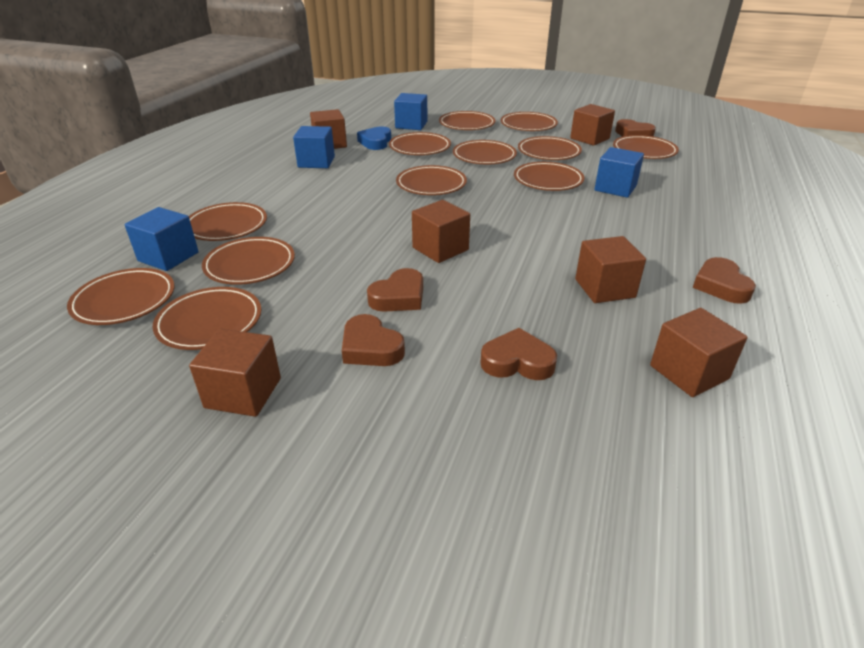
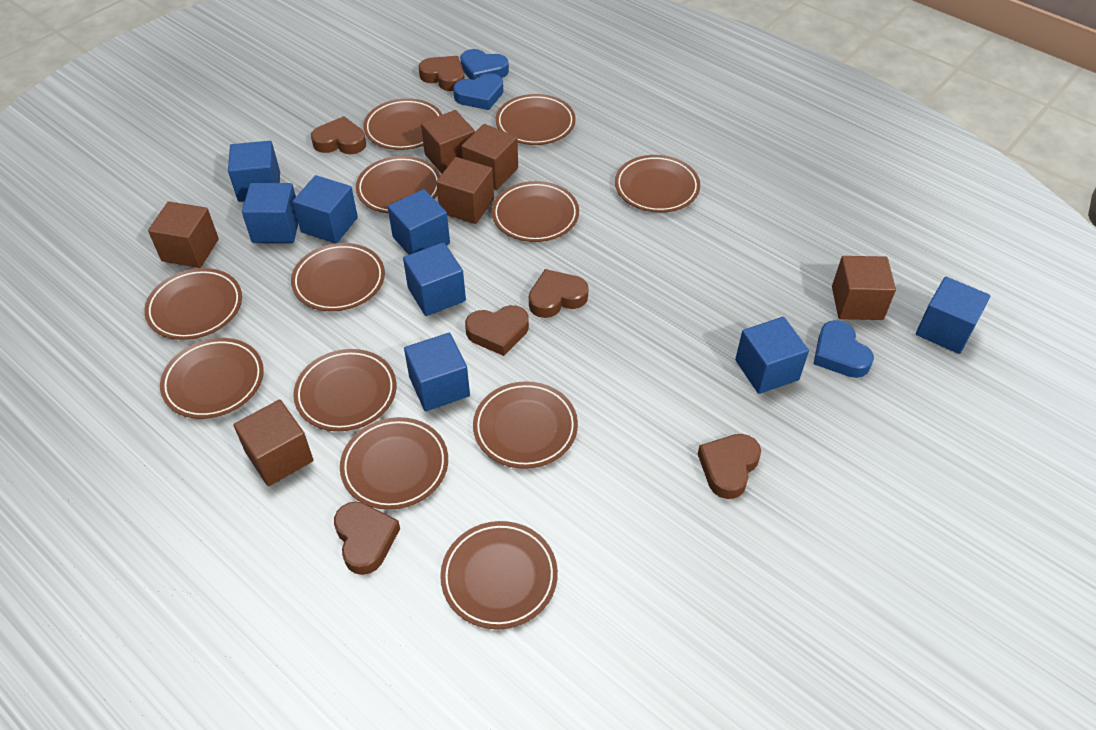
blue cube: 4 -> 8
blue heart: 1 -> 3
brown heart: 5 -> 6

